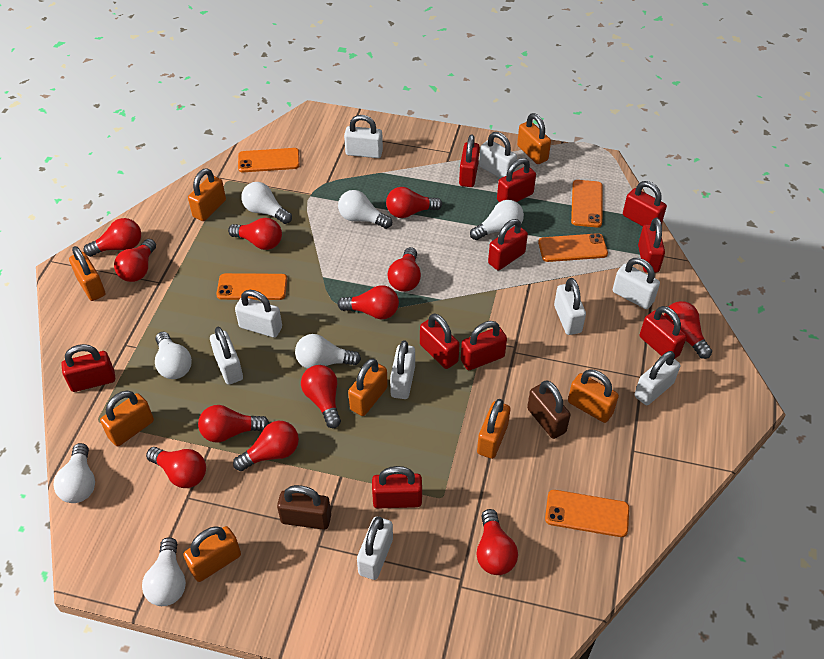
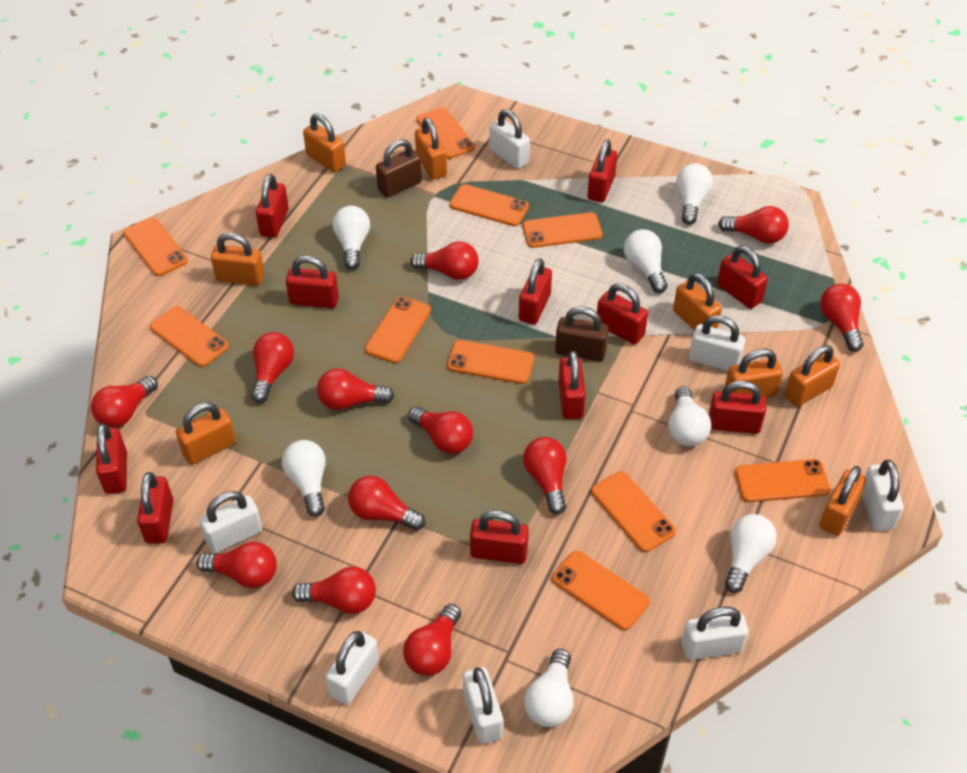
orange phone: 5 -> 10
red padlock: 10 -> 11
white padlock: 9 -> 7

